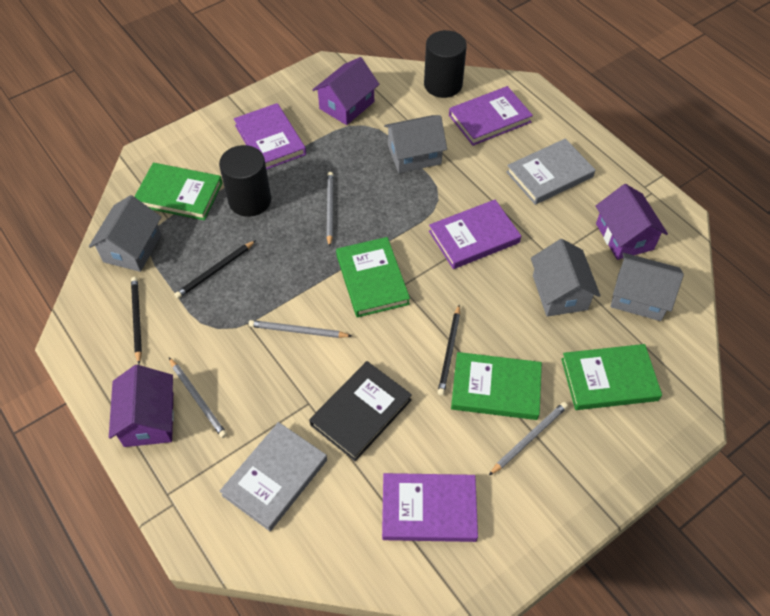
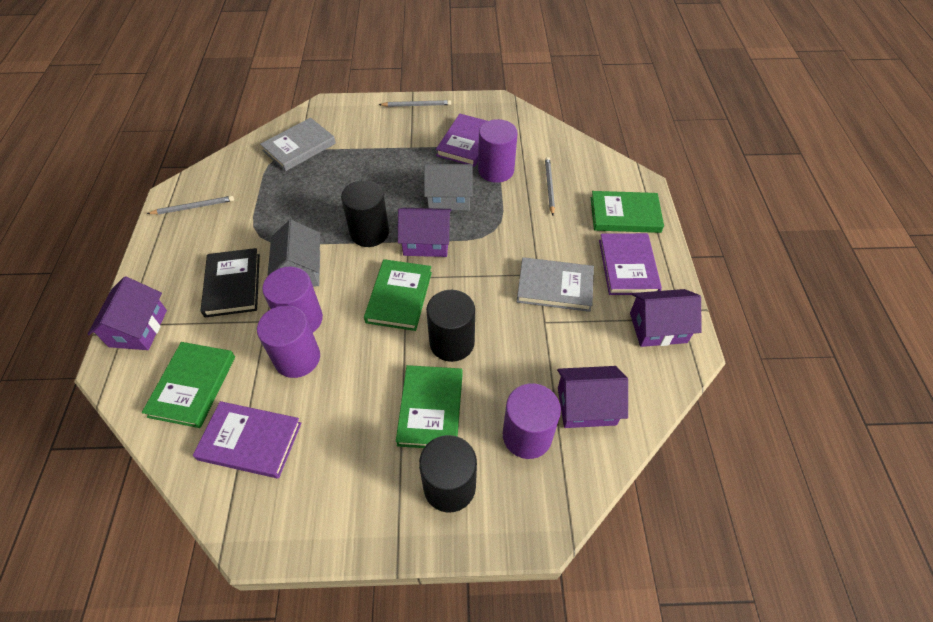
black cylinder: 2 -> 3
black pencil: 3 -> 0
grey house: 4 -> 2
grey pencil: 4 -> 3
purple book: 4 -> 3
purple cylinder: 0 -> 4
purple house: 3 -> 4

